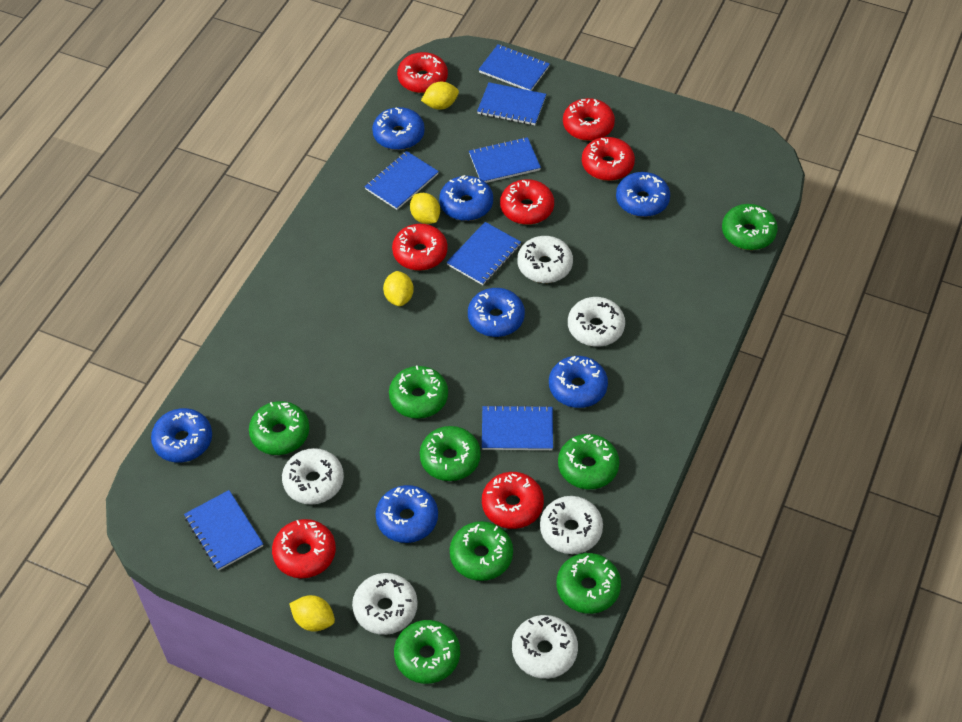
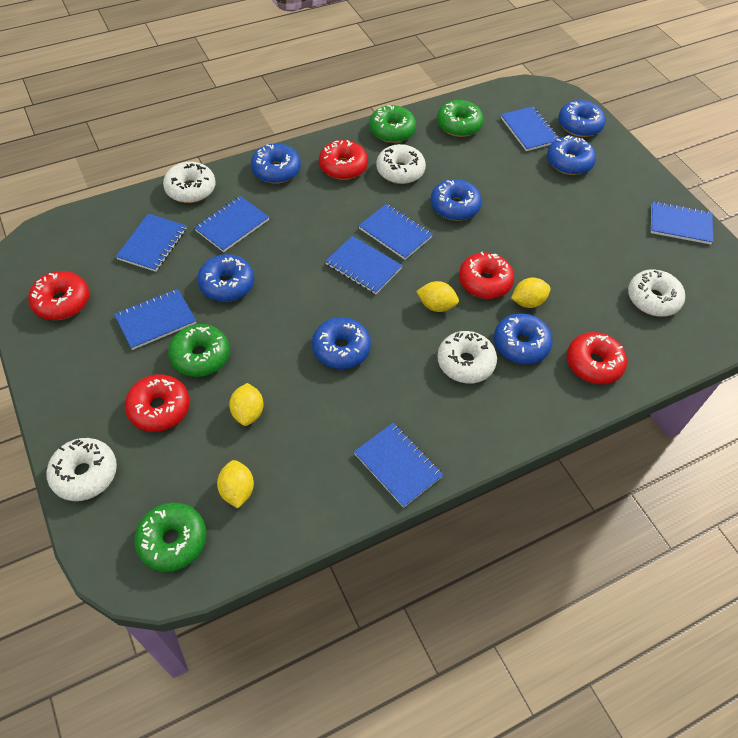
blue notebook: 7 -> 8
green donut: 8 -> 4
red donut: 7 -> 5
white donut: 6 -> 5

